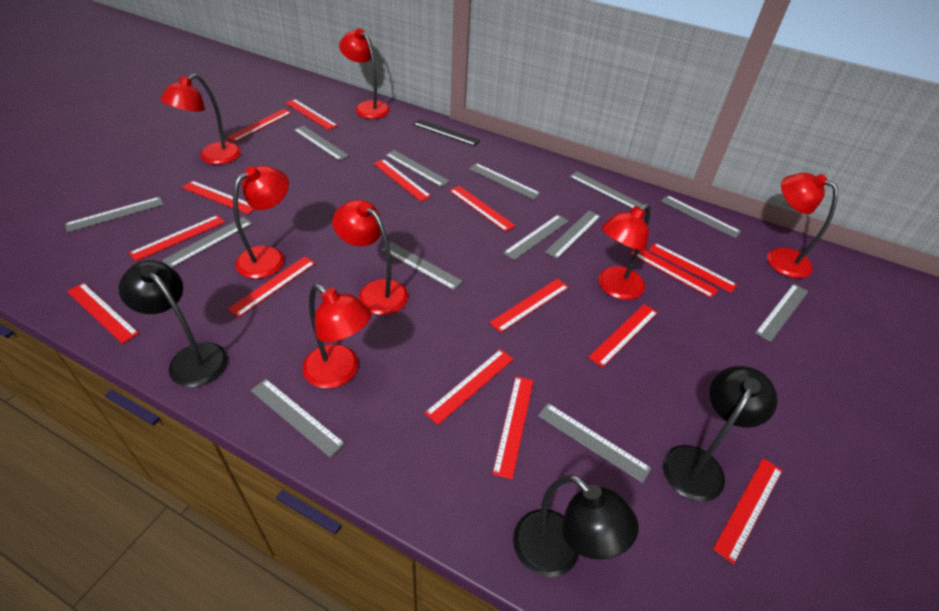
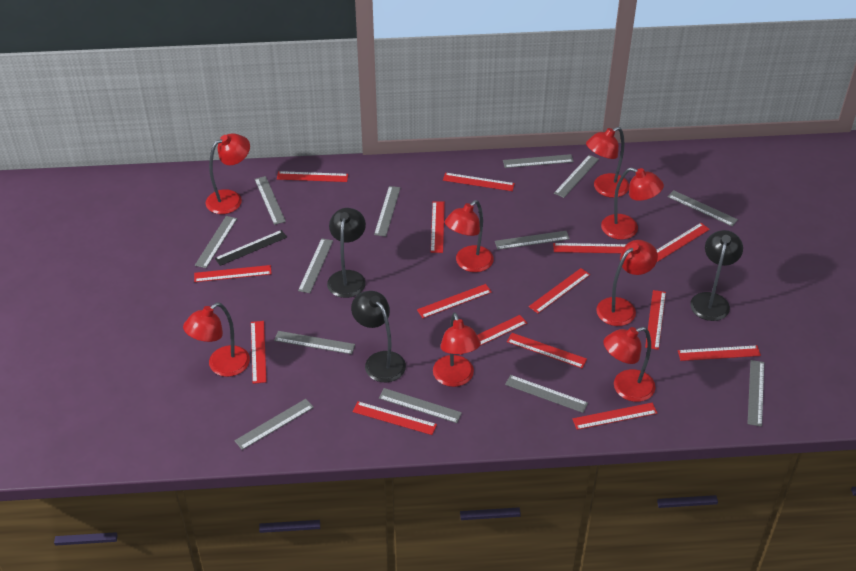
red lamp: 7 -> 8

